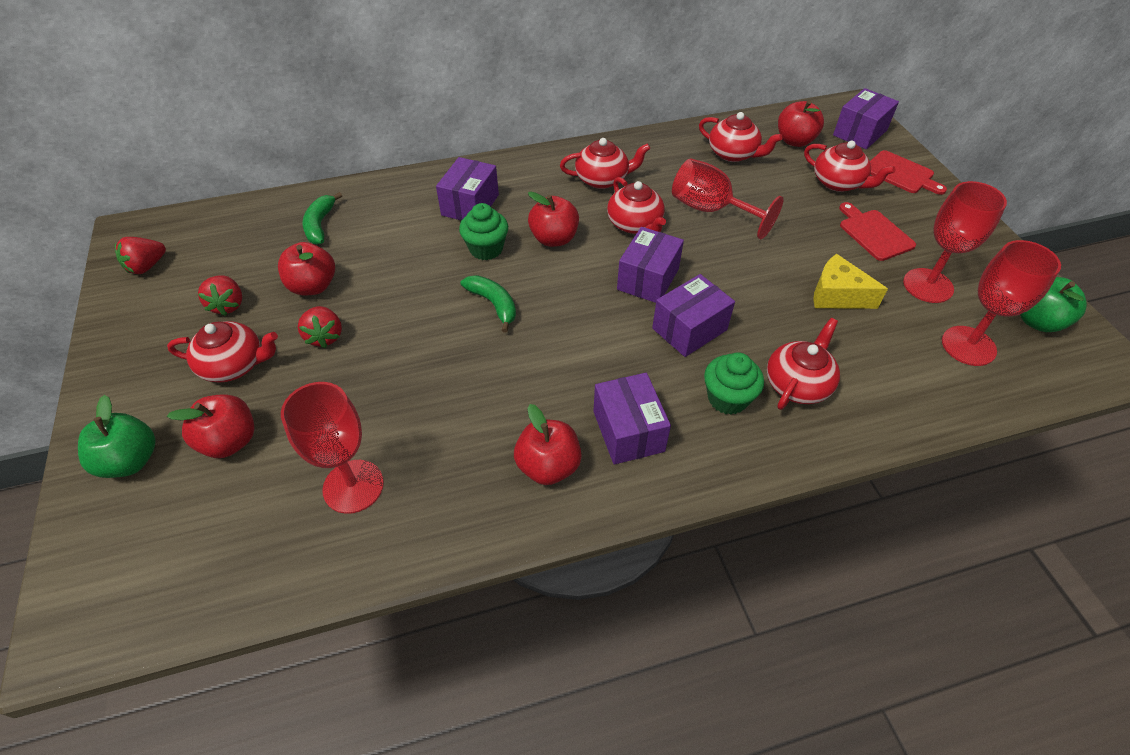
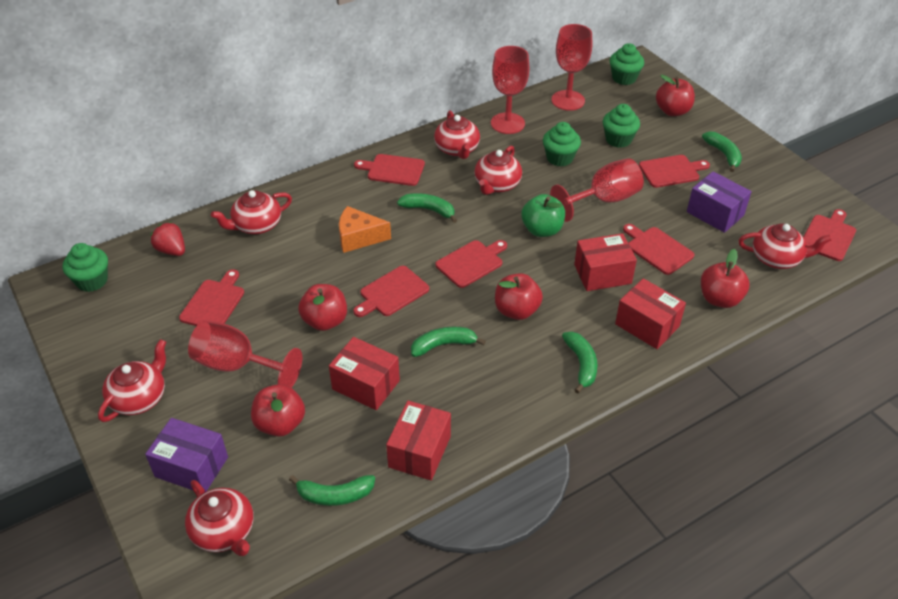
green apple: 2 -> 1
green banana: 2 -> 5
green cupcake: 2 -> 4
orange cheese: 0 -> 1
purple box: 5 -> 2
red box: 0 -> 4
red cutting board: 2 -> 7
red strawberry: 3 -> 1
yellow cheese: 1 -> 0

